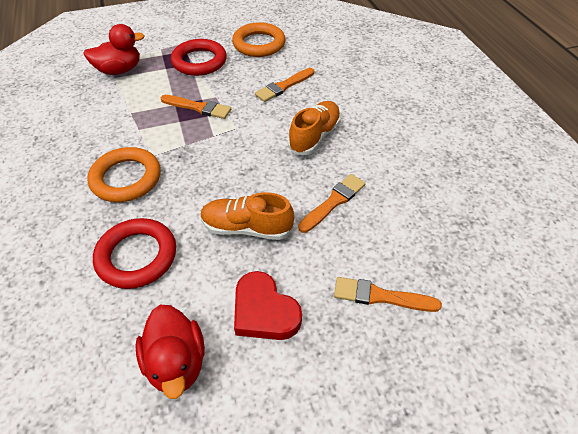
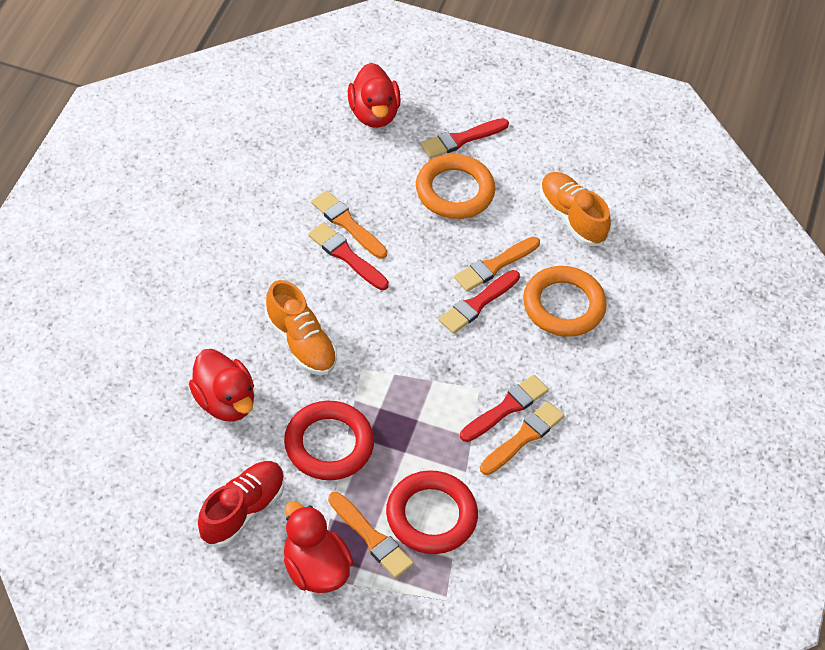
red brush: 0 -> 4
red duck: 2 -> 3
red heart: 1 -> 0
red shoe: 0 -> 1

